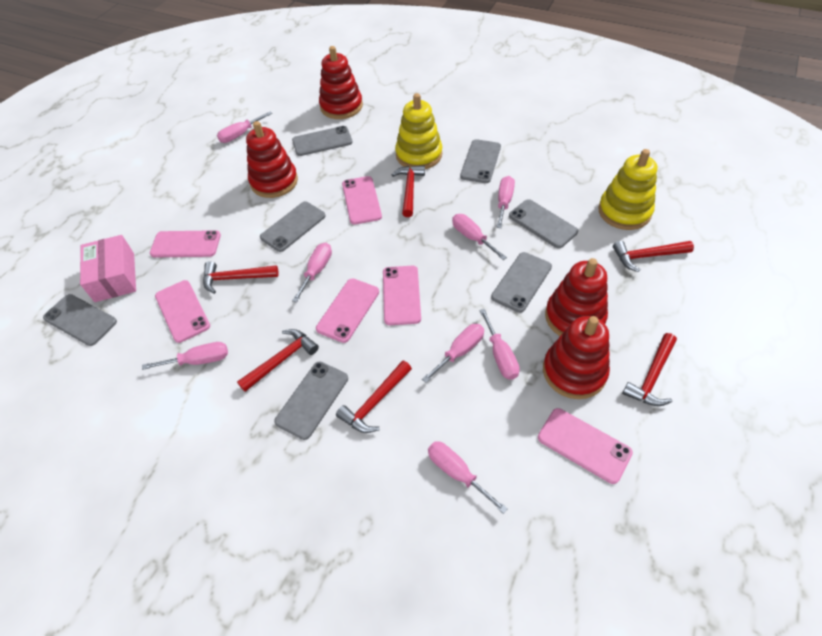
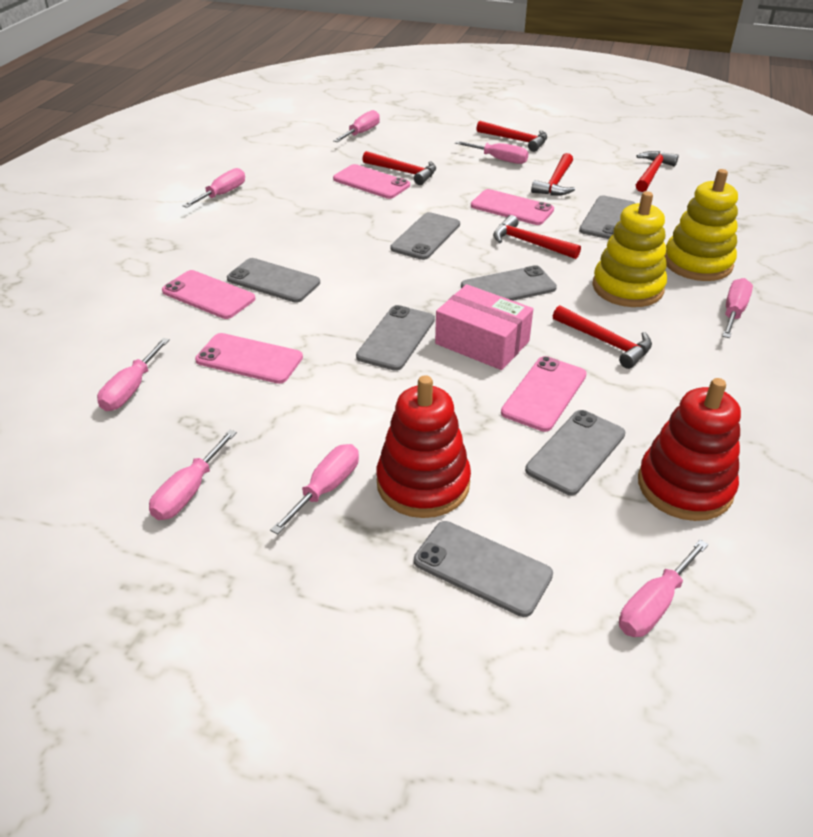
pink phone: 6 -> 5
red stacking toy: 4 -> 2

